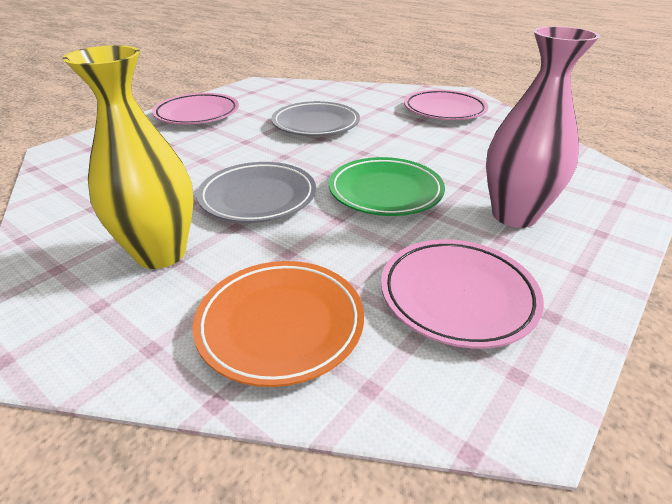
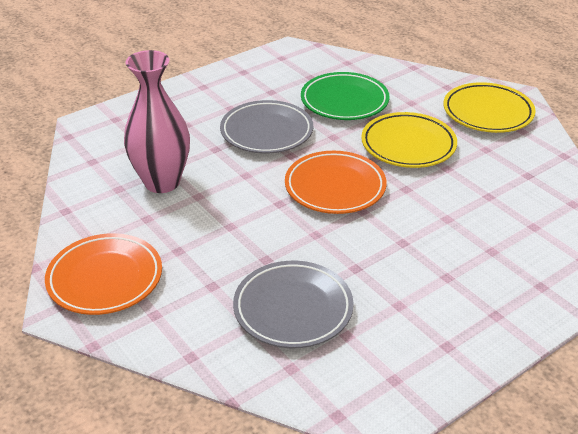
orange plate: 1 -> 2
pink plate: 3 -> 0
yellow plate: 0 -> 2
yellow vase: 1 -> 0

